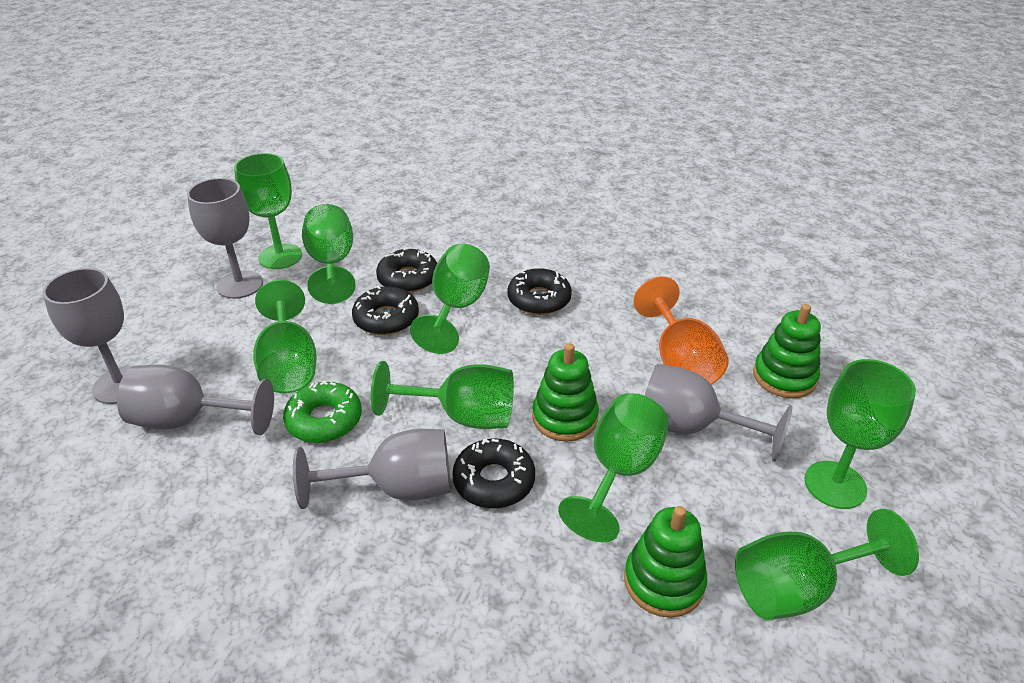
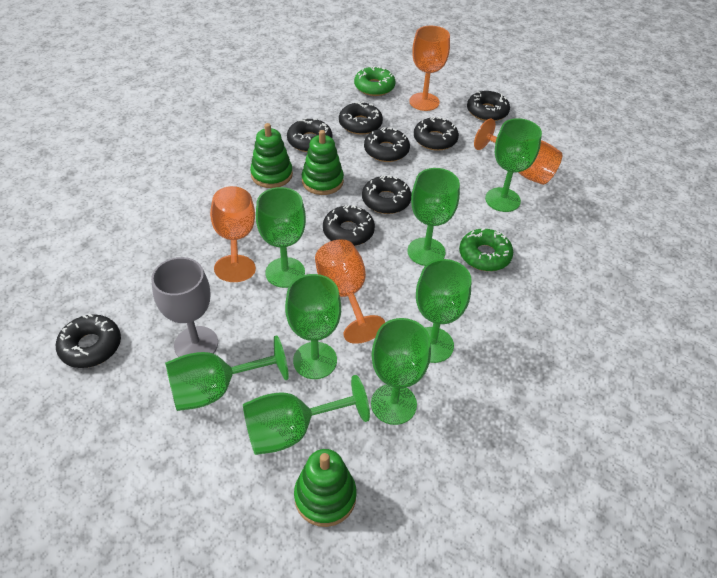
black donut: 4 -> 8
green donut: 1 -> 2
grey goblet: 5 -> 1
orange goblet: 1 -> 4

